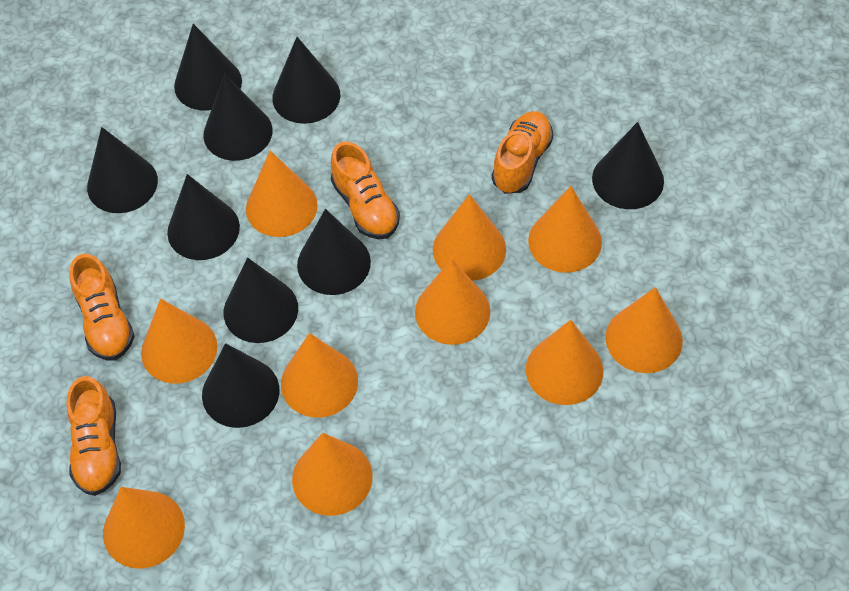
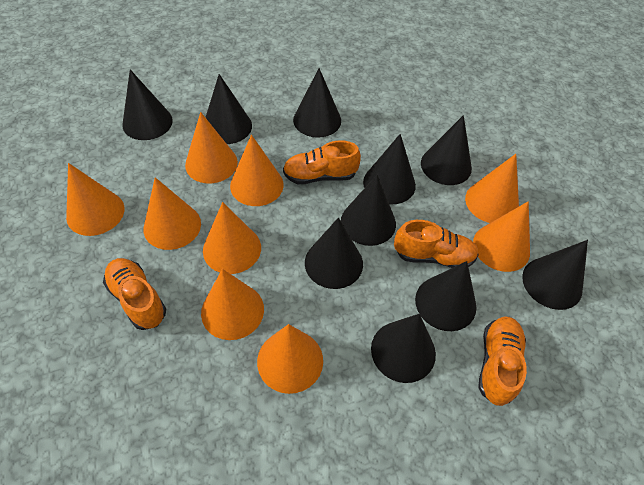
black cone: 9 -> 10
orange cone: 10 -> 9

